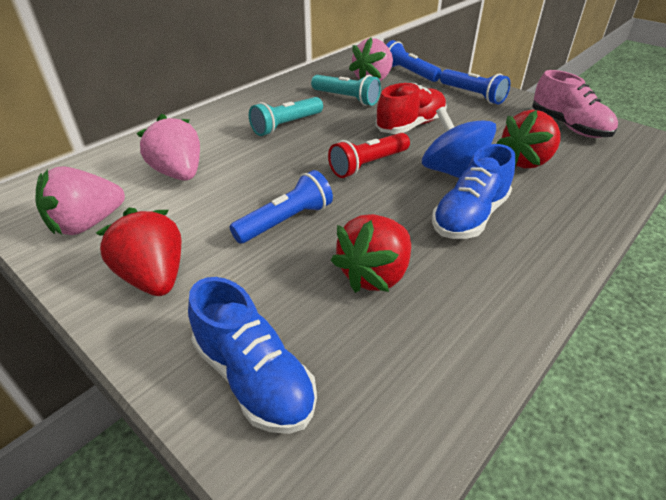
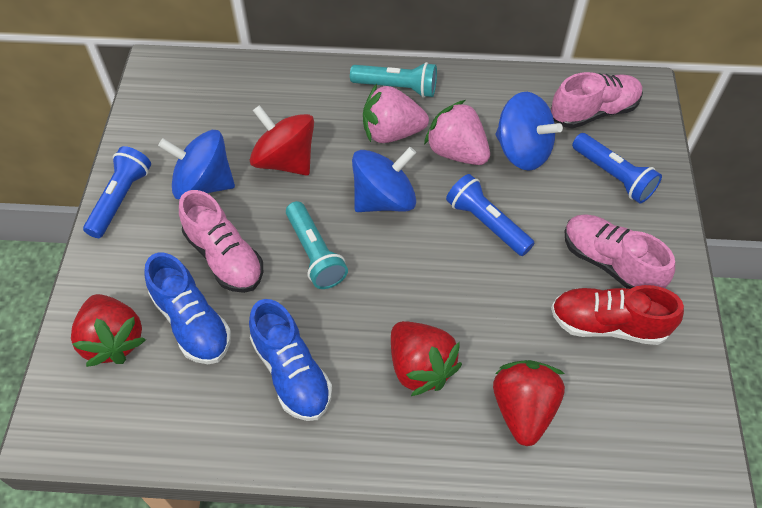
blue spinning top: 1 -> 3
pink shoe: 1 -> 3
pink strawberry: 3 -> 2
red flashlight: 1 -> 0
red spinning top: 0 -> 1

